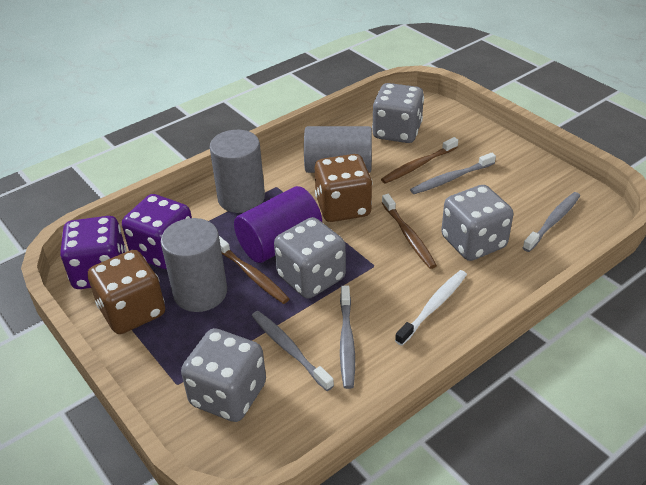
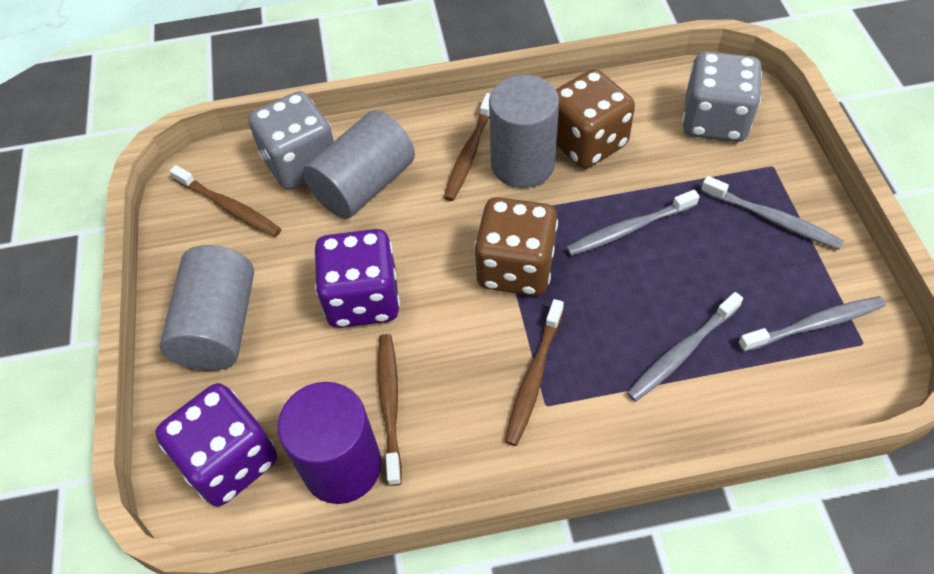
brown toothbrush: 3 -> 4
grey dice: 4 -> 2
white toothbrush: 1 -> 0

